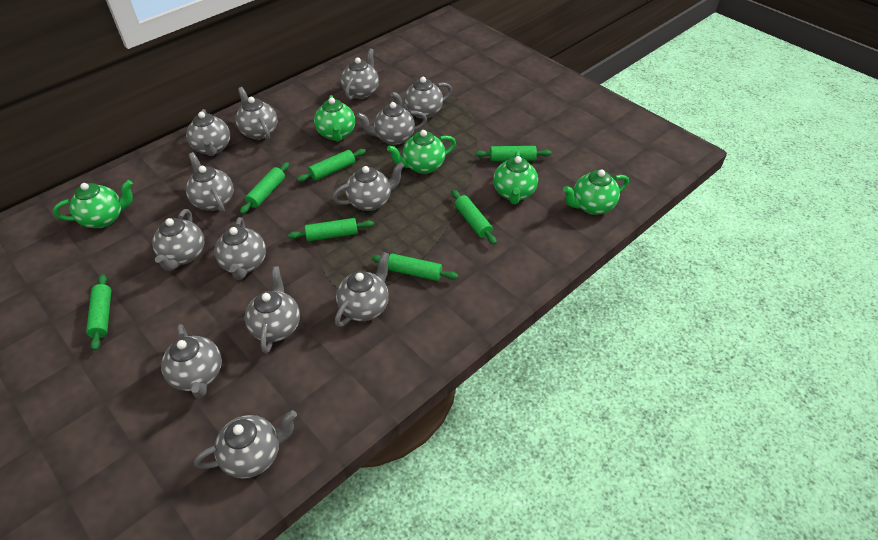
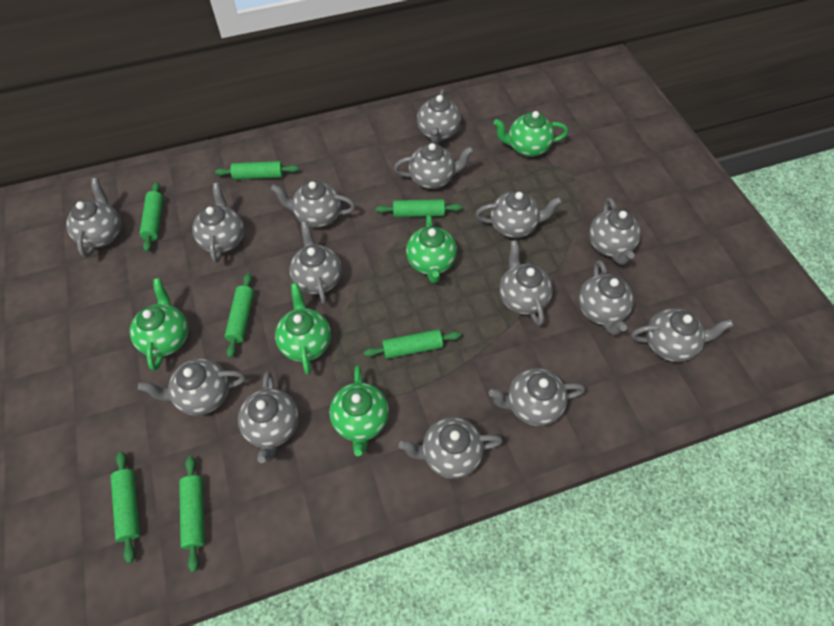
grey teapot: 13 -> 15

